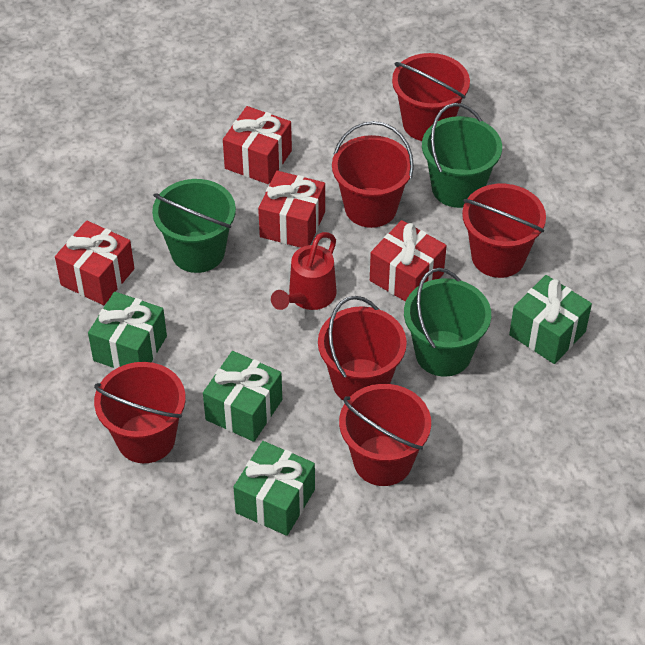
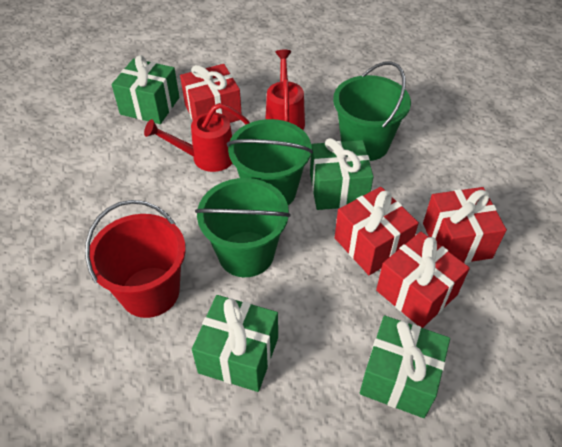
red bucket: 6 -> 1
red watering can: 1 -> 2

